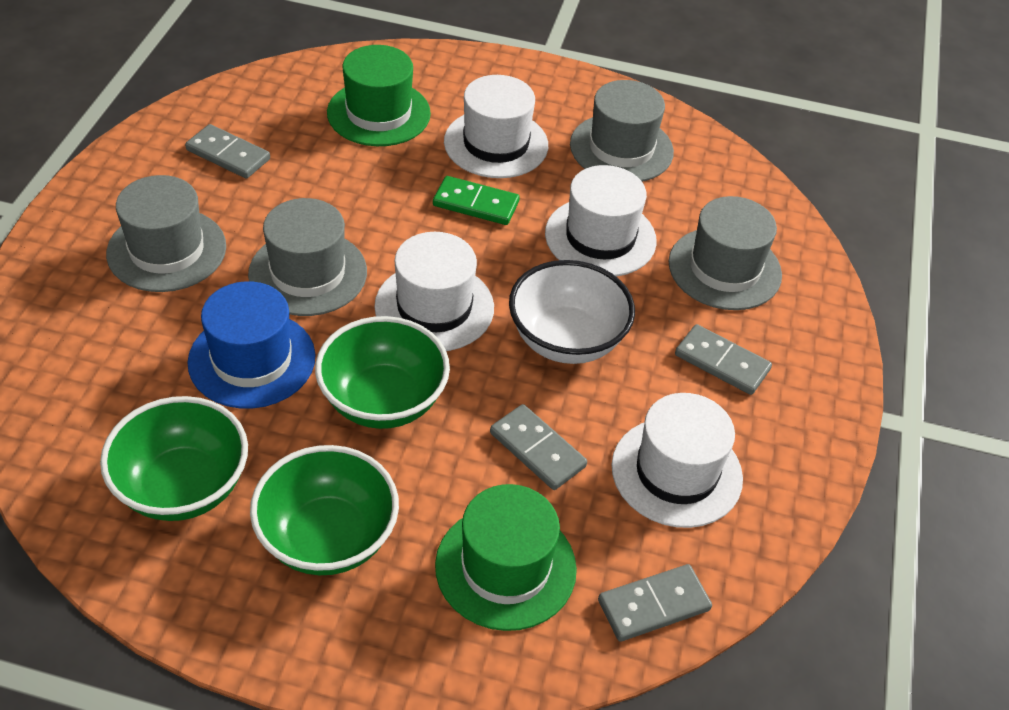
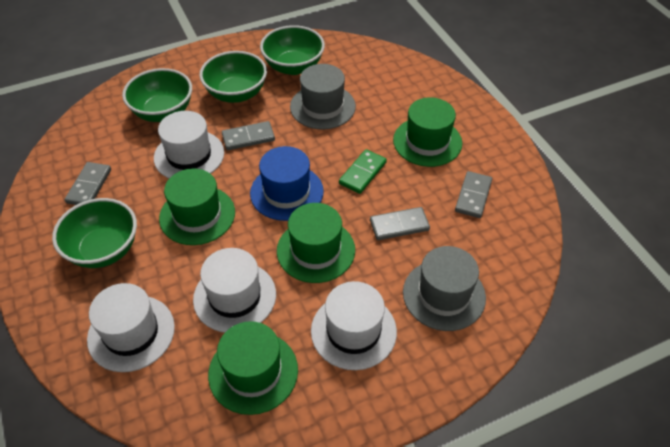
green bowl: 3 -> 4
green hat: 2 -> 4
grey hat: 4 -> 2
white bowl: 1 -> 0

